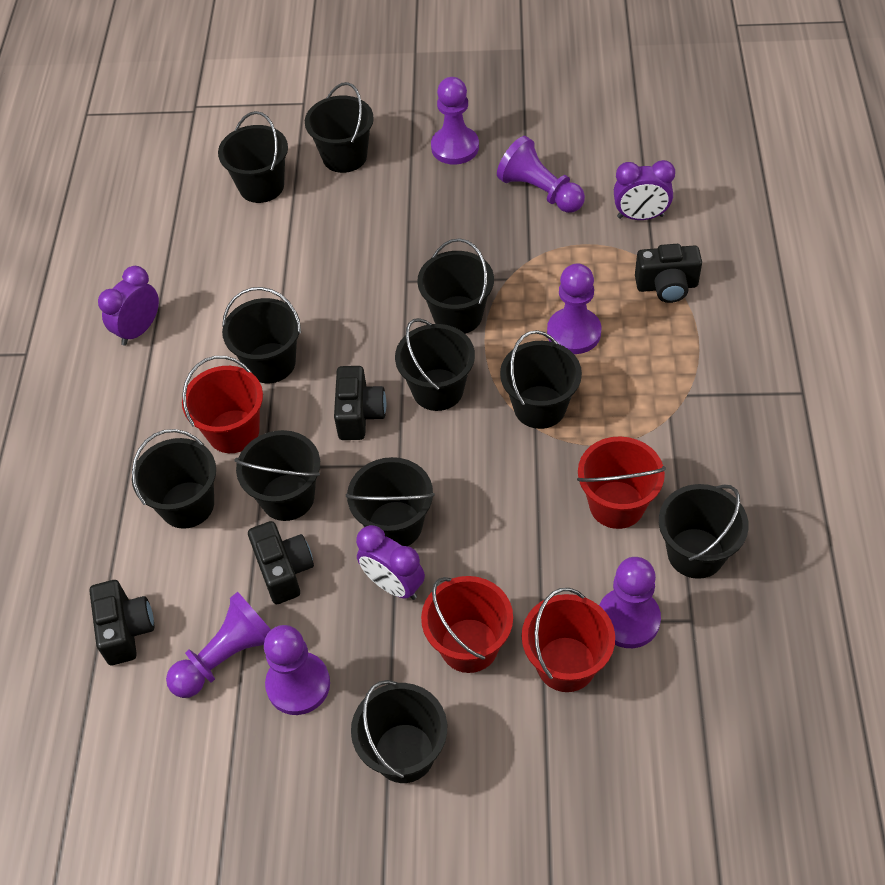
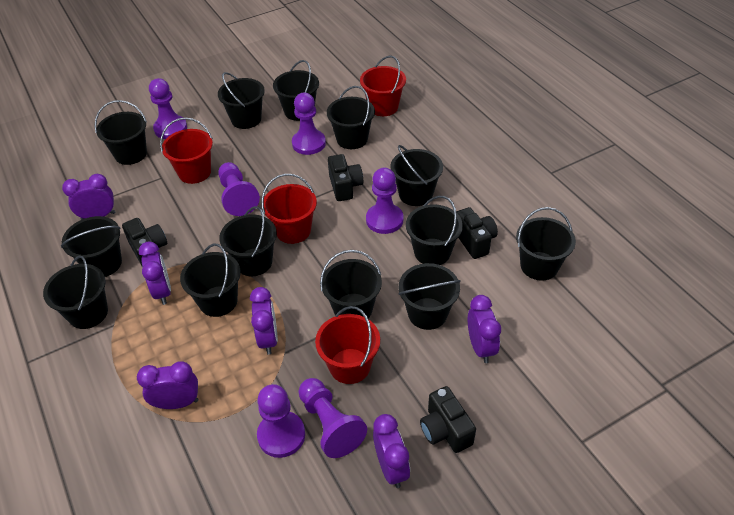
black bucket: 11 -> 13
purple clock: 3 -> 6

